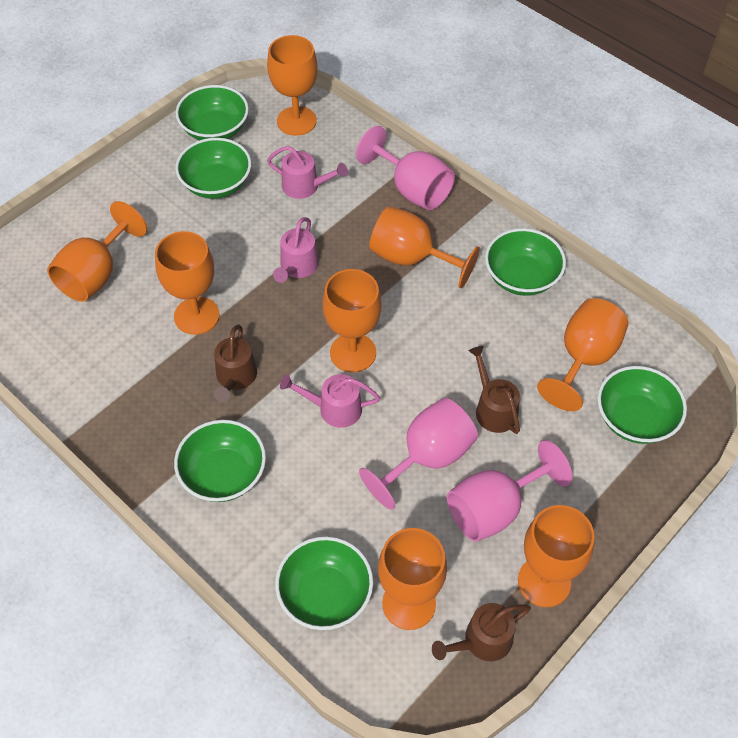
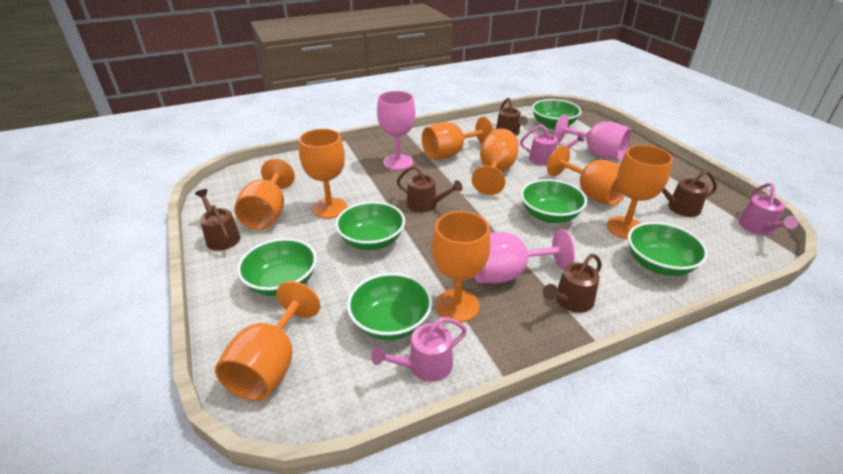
brown watering can: 3 -> 5

